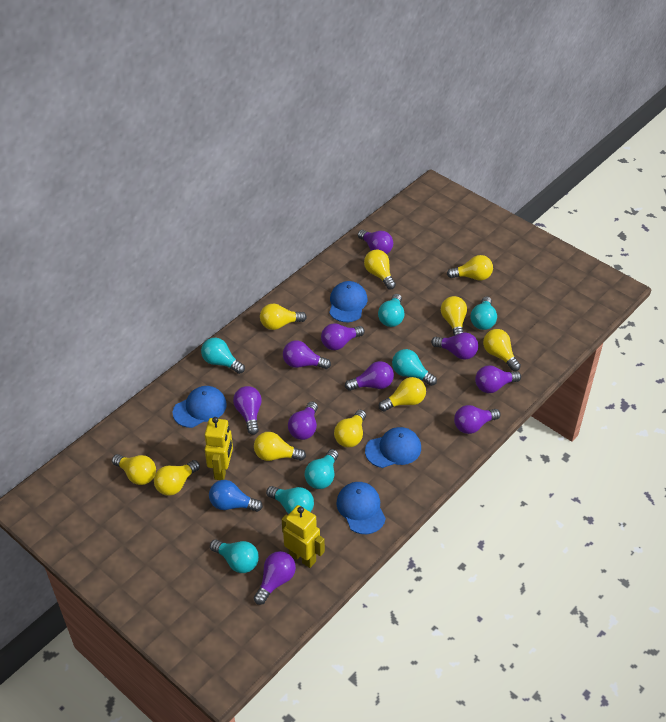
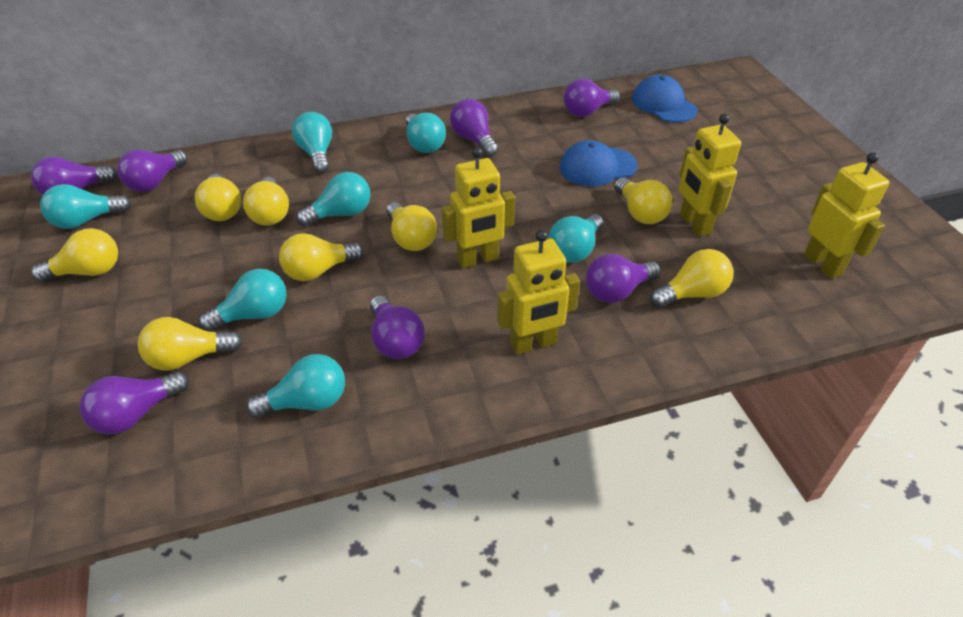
blue cap: 4 -> 2
blue light bulb: 1 -> 0
purple light bulb: 10 -> 7
yellow light bulb: 10 -> 8
yellow robot: 2 -> 4

